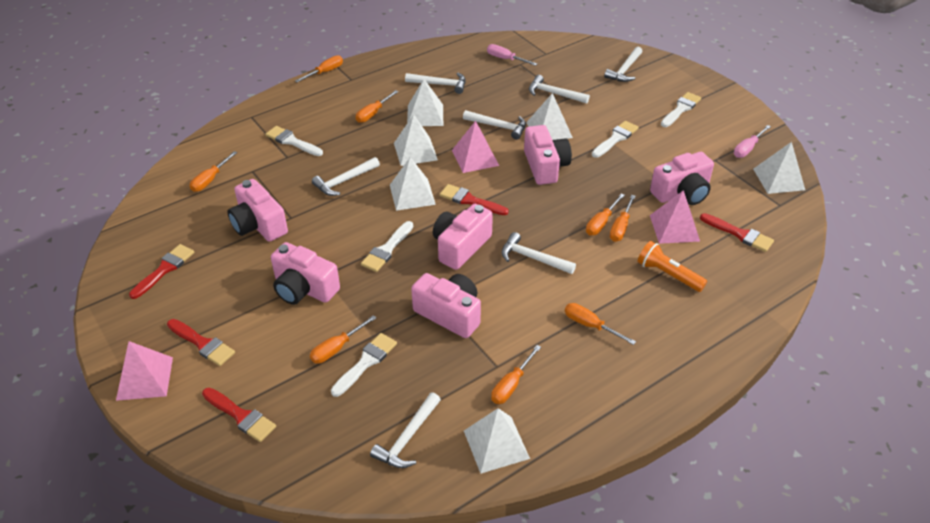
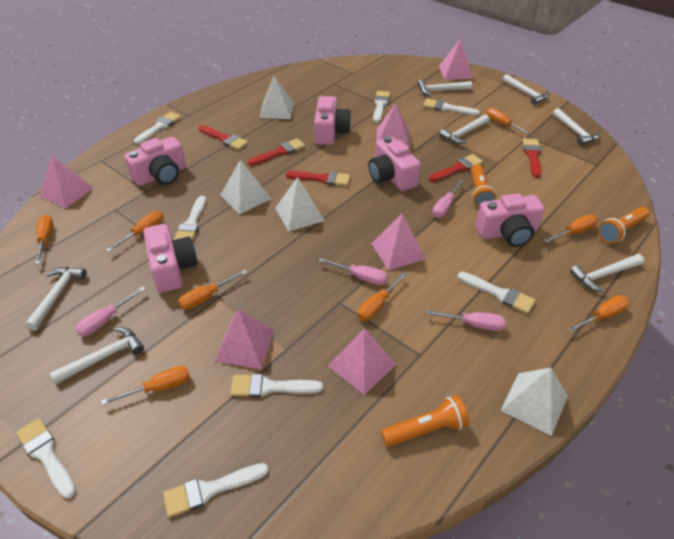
orange flashlight: 1 -> 3
pink camera: 6 -> 5
pink pyramid: 3 -> 6
pink screwdriver: 2 -> 4
white brush: 5 -> 8
white pyramid: 6 -> 4

